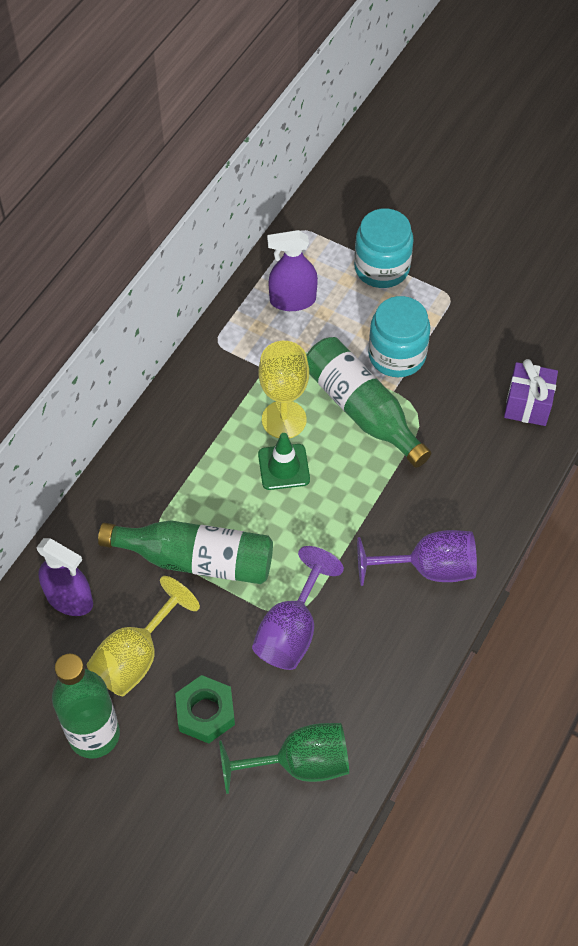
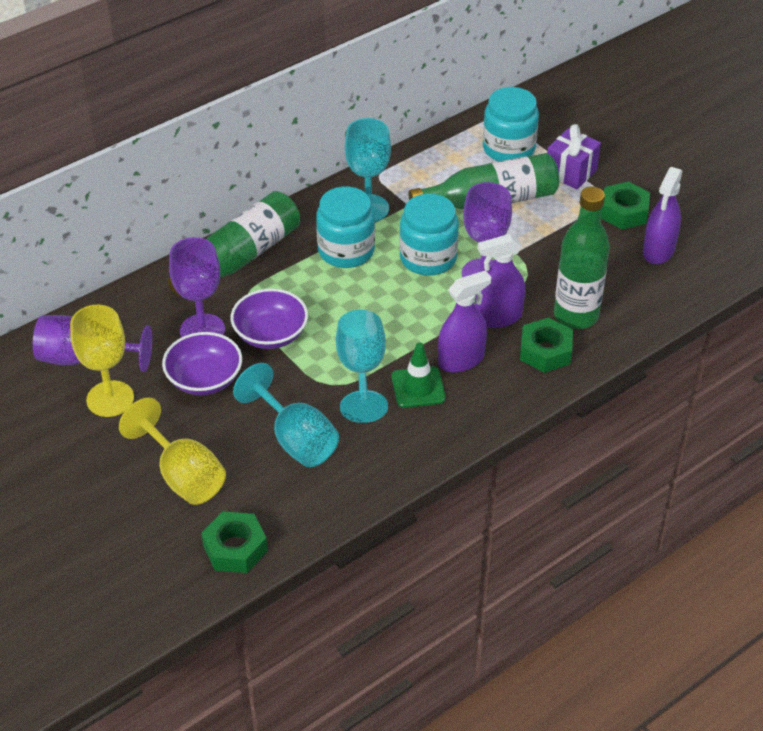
green goblet: 1 -> 0
green nut: 1 -> 3
purple bowl: 0 -> 2
purple goblet: 2 -> 3
purple spray bottle: 2 -> 3
turquoise goblet: 0 -> 3
turquoise jar: 2 -> 3

